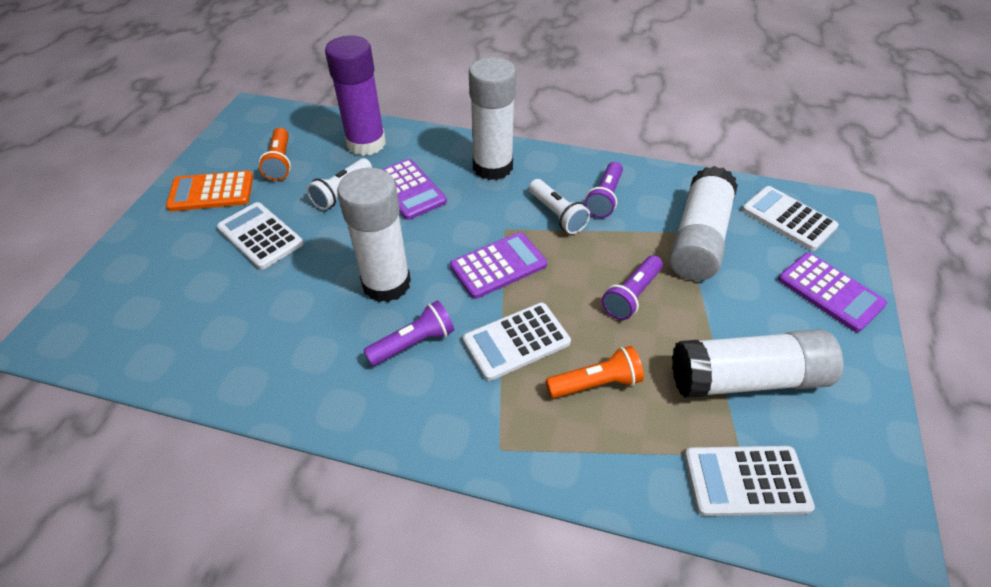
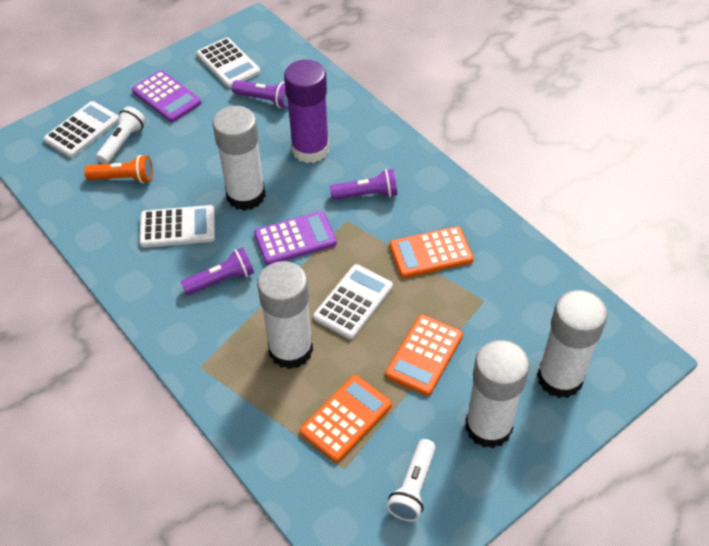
orange calculator: 1 -> 3
orange flashlight: 2 -> 1
purple calculator: 3 -> 2

